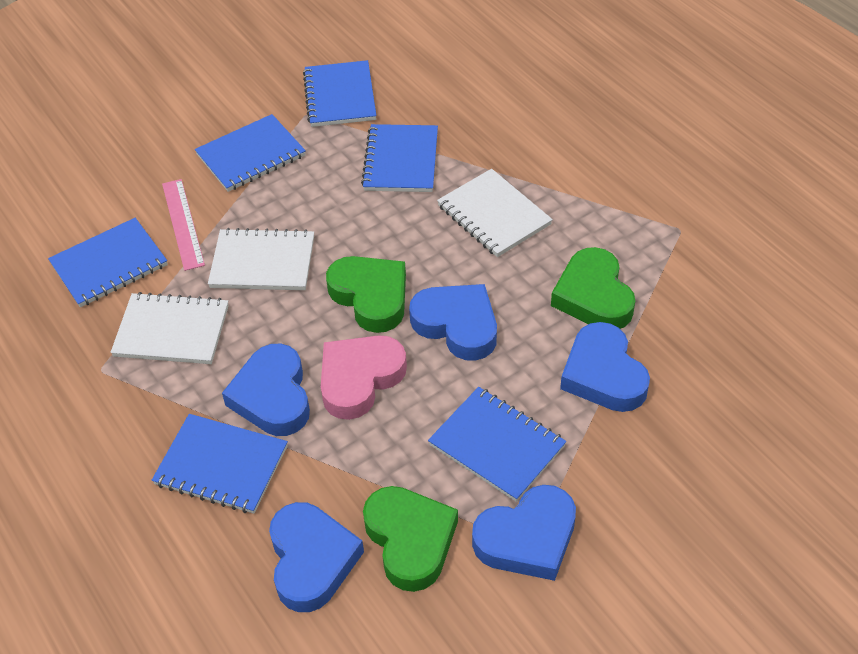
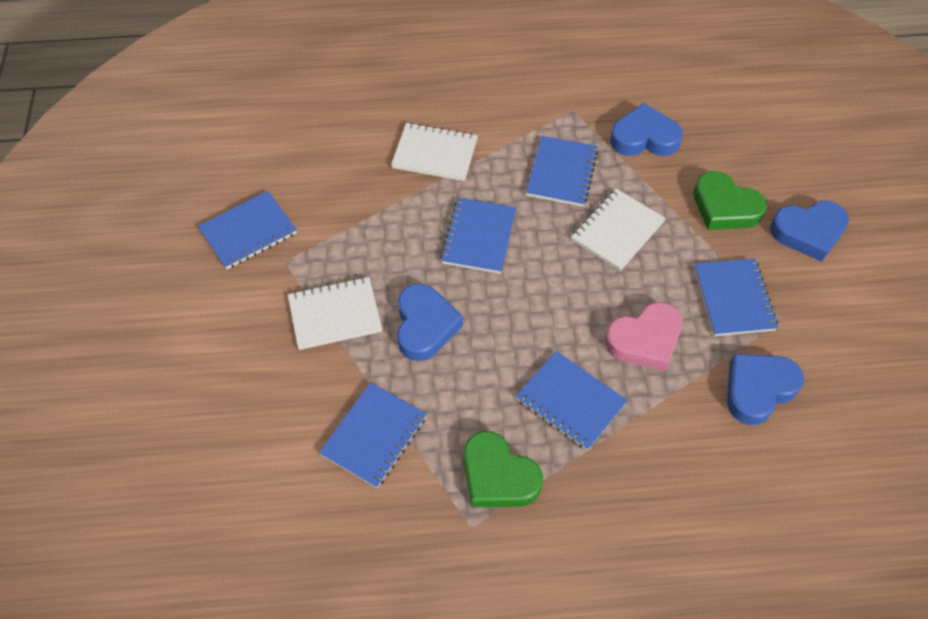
blue heart: 5 -> 4
green heart: 3 -> 2
pink ruler: 1 -> 0

